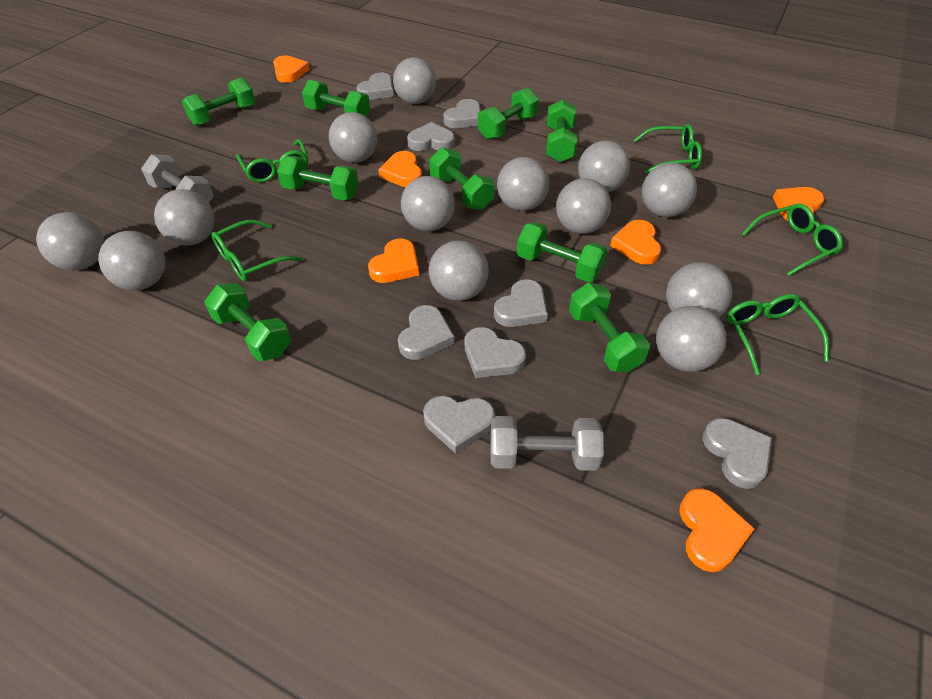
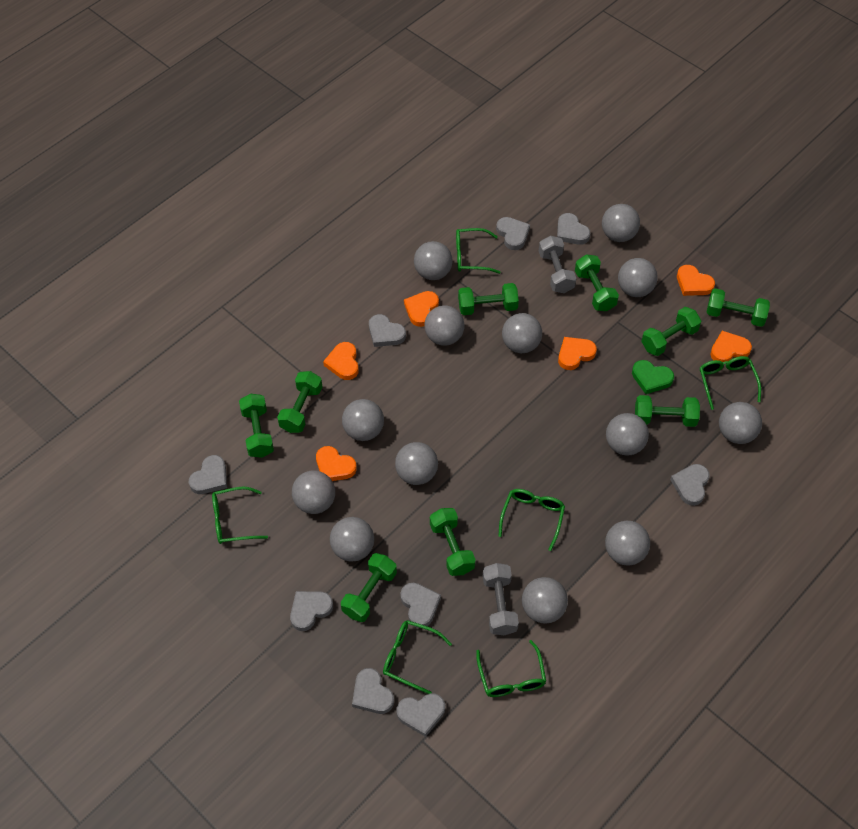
green glasses: 5 -> 6
green heart: 0 -> 1
grey heart: 8 -> 9

